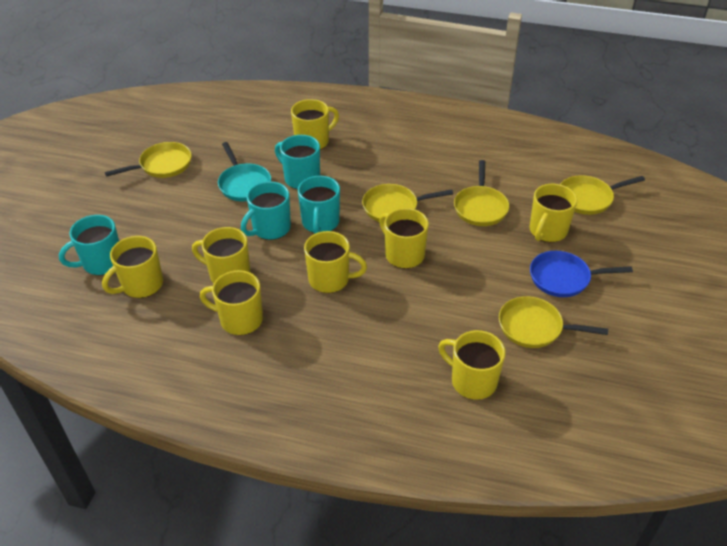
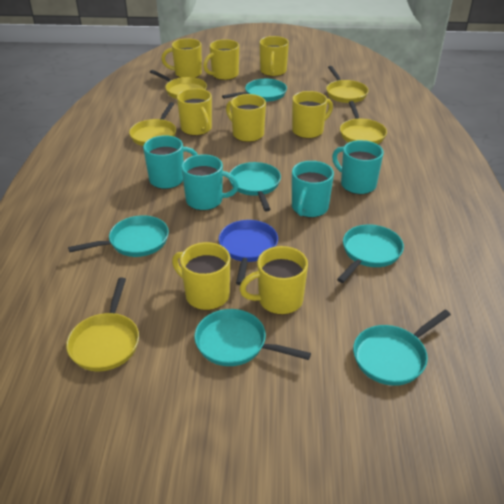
turquoise pan: 1 -> 6

